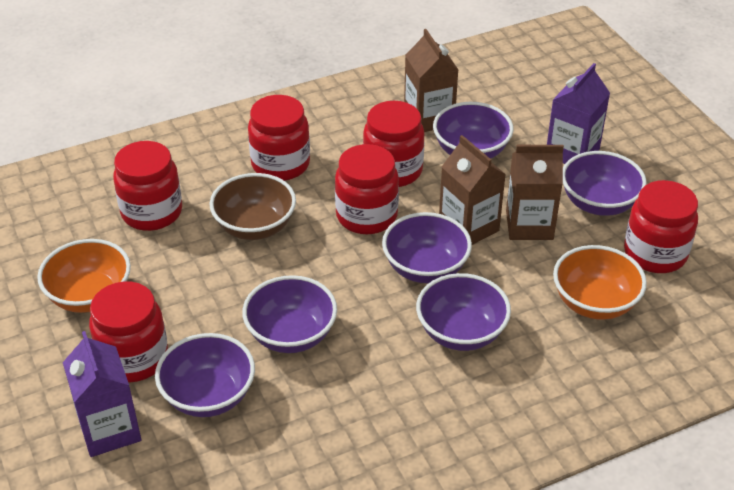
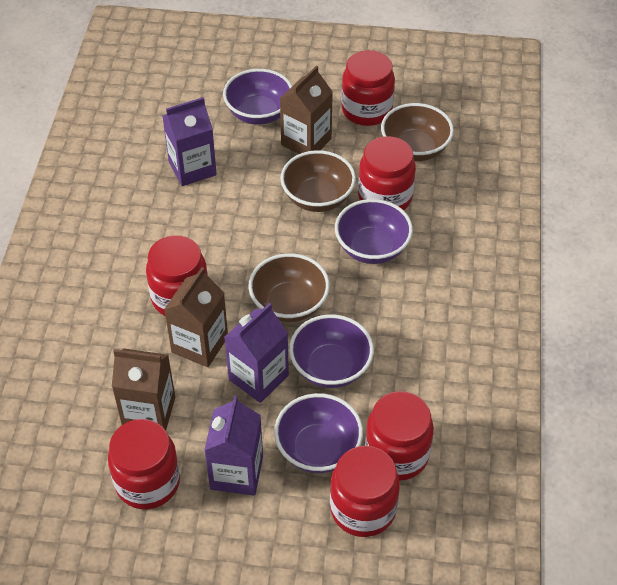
brown bowl: 1 -> 3
orange bowl: 2 -> 0
purple bowl: 6 -> 4
purple carton: 2 -> 3

